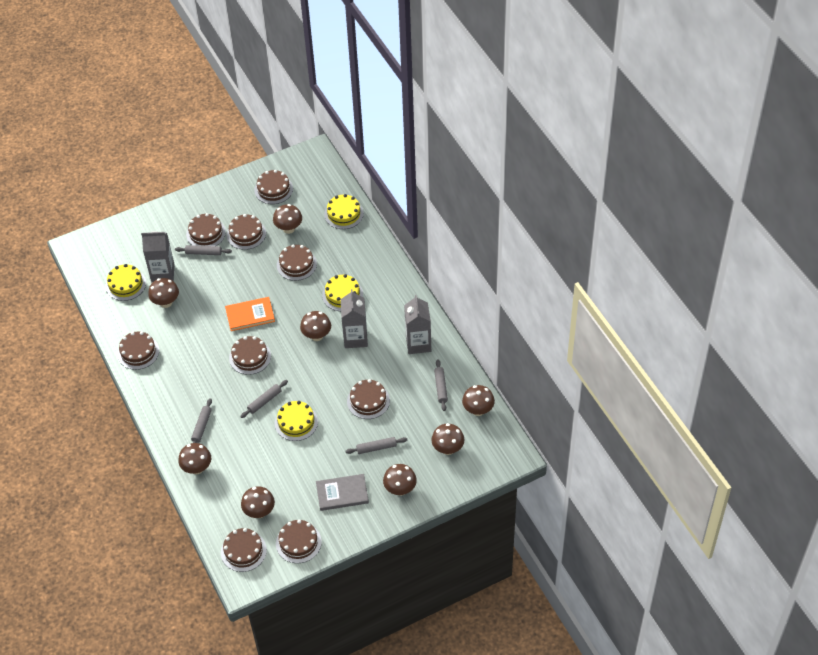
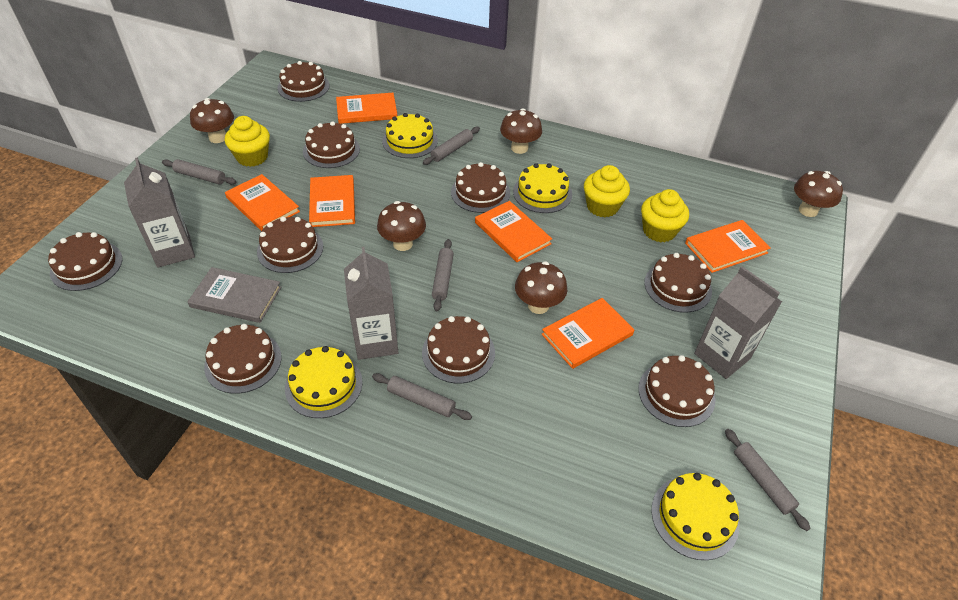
brown mushroom: 8 -> 5
orange book: 1 -> 6
yellow cupcake: 0 -> 3

